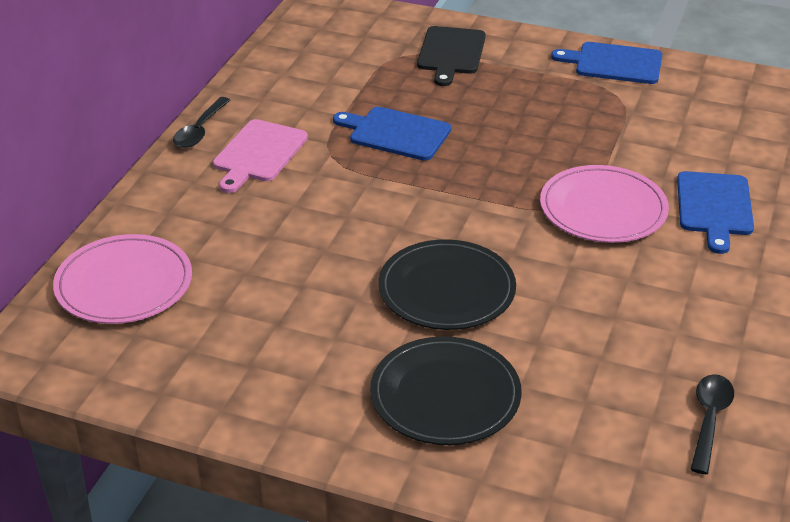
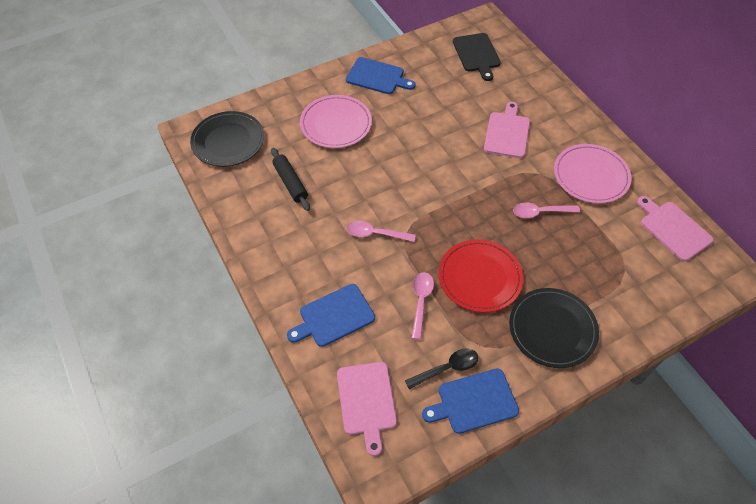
black rolling pin: 0 -> 1
black spoon: 2 -> 1
pink cutting board: 1 -> 3
pink spoon: 0 -> 3
red plate: 0 -> 1

